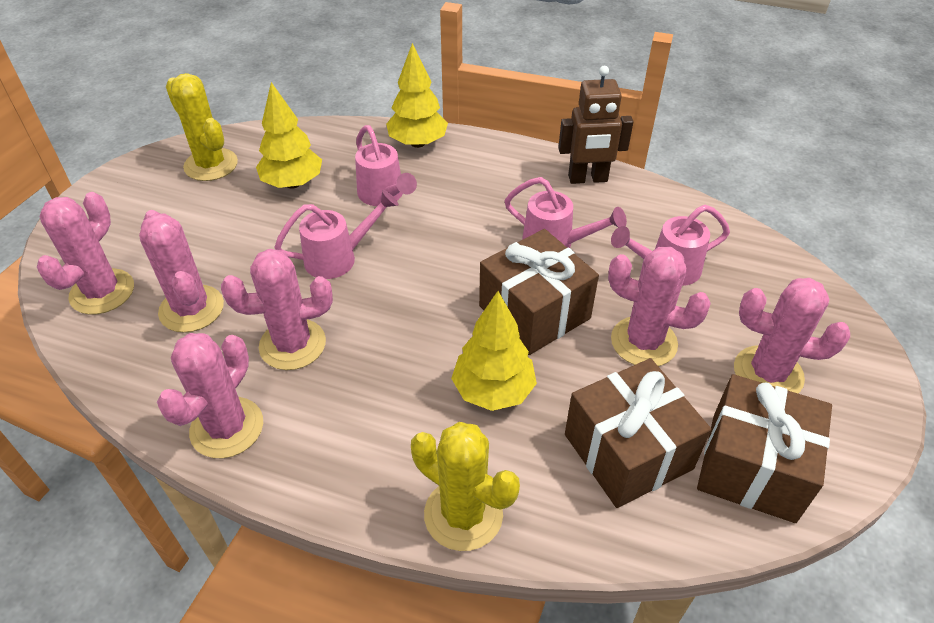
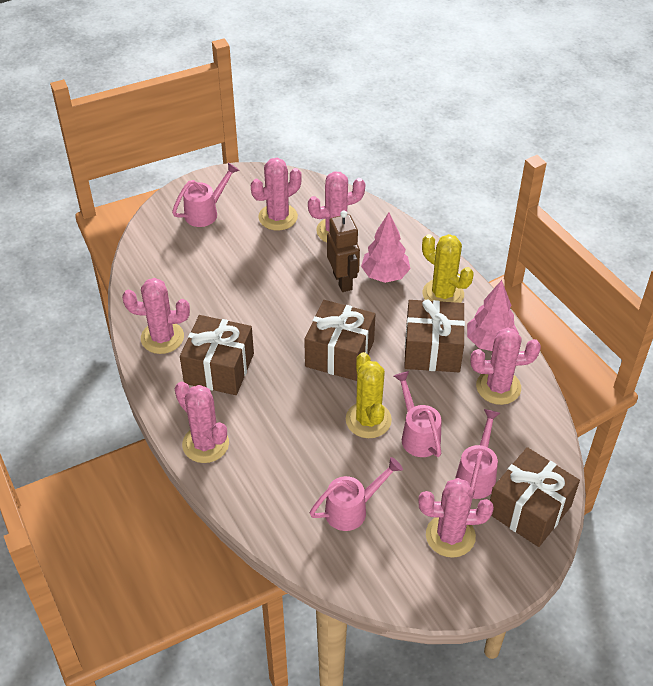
brown gift: 3 -> 4
pink tree: 0 -> 2
yellow tree: 3 -> 0

